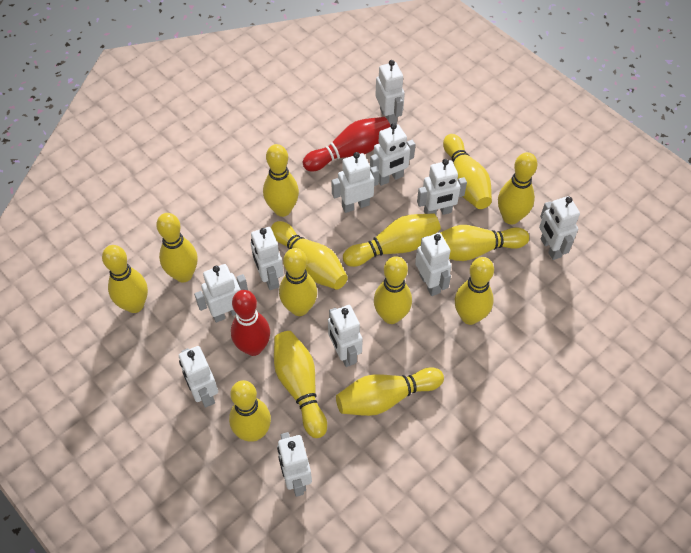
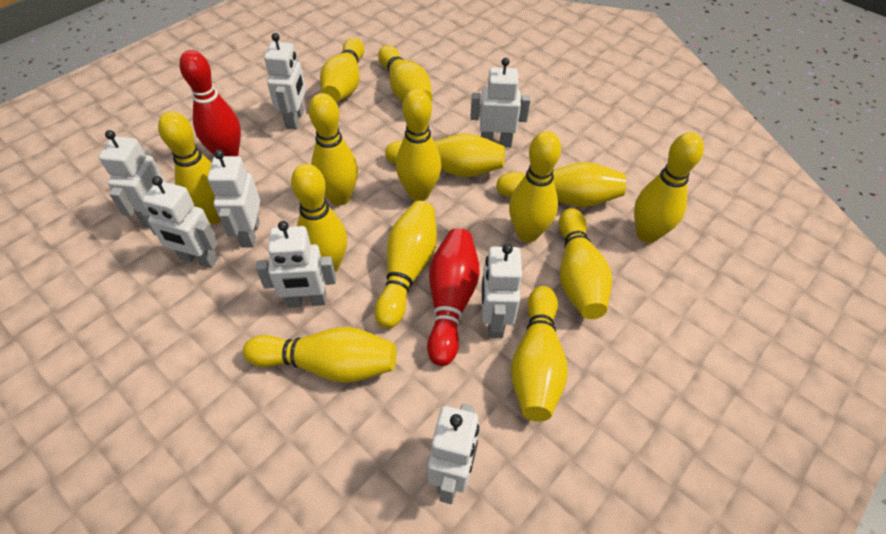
white robot: 11 -> 8

